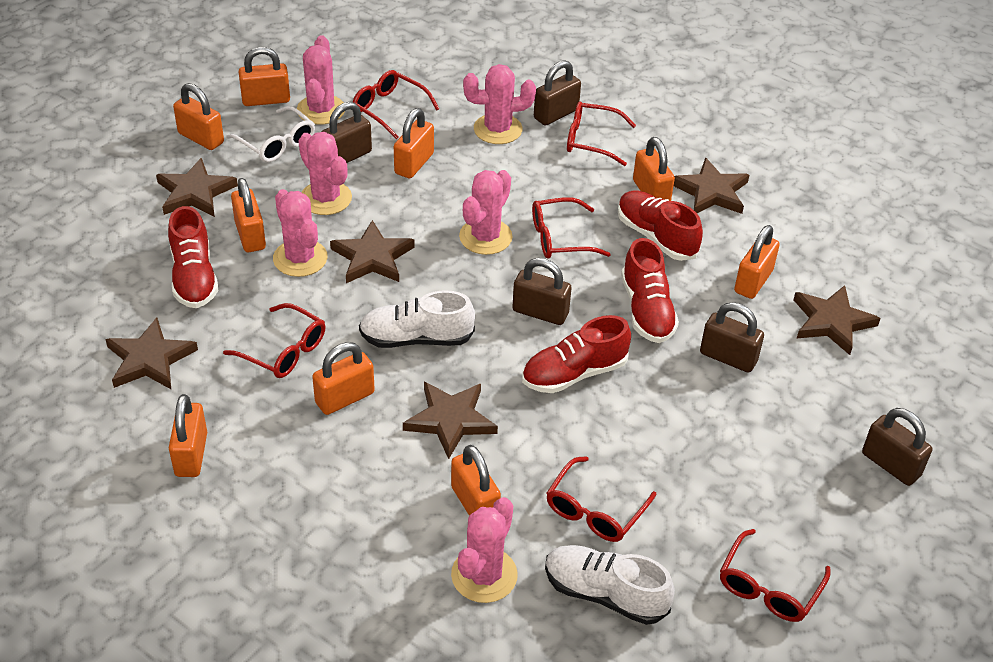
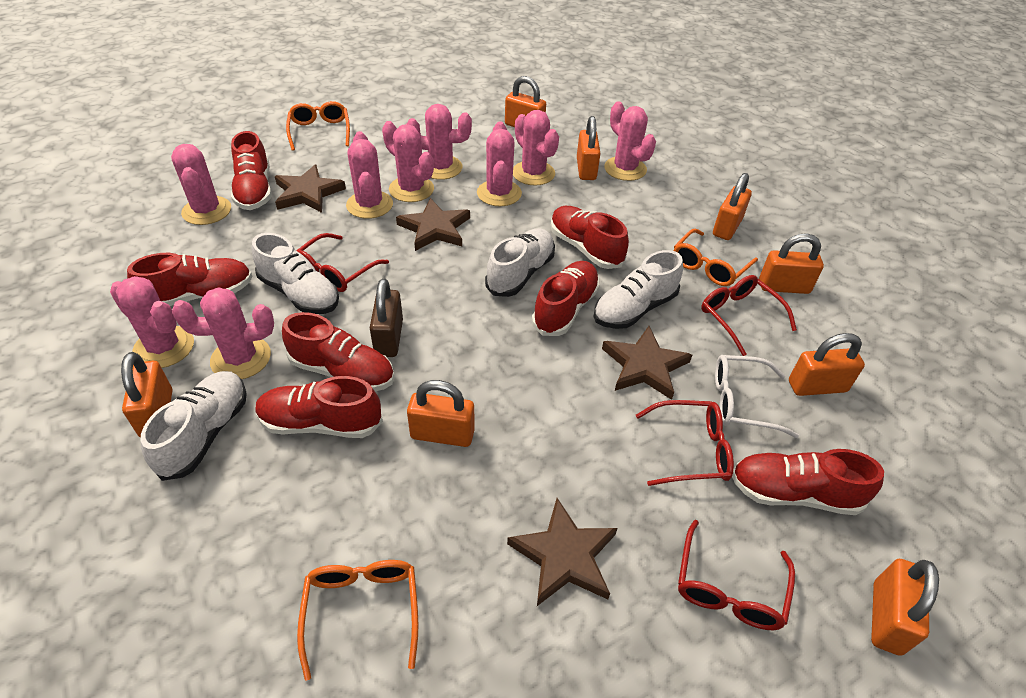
brown padlock: 5 -> 1
brown star: 6 -> 4
orange glasses: 0 -> 3
orange padlock: 9 -> 8
pink cactus: 6 -> 9
red glasses: 6 -> 4
red shoe: 4 -> 7
white shoe: 2 -> 4

